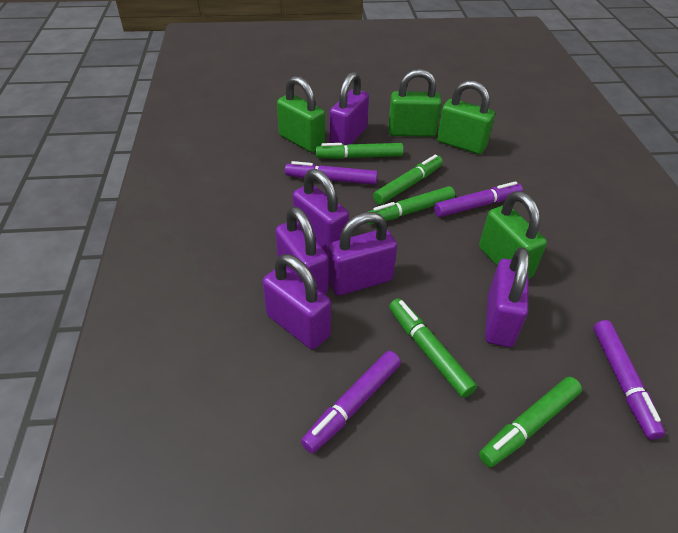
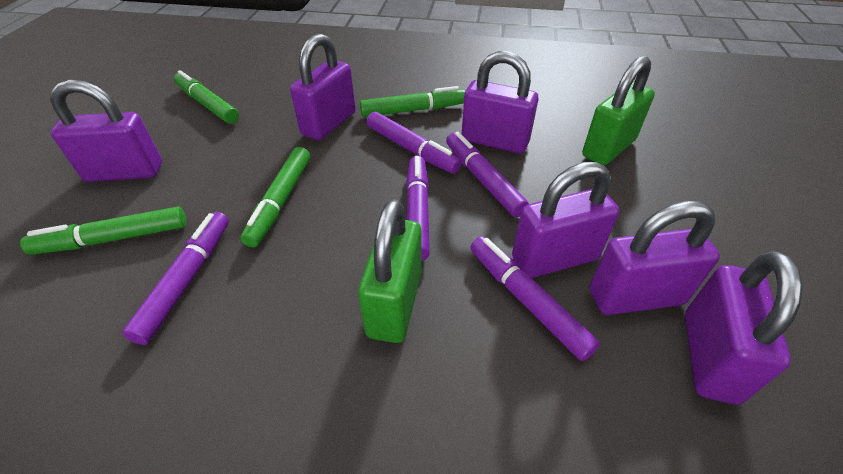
green marker: 5 -> 4
green padlock: 4 -> 2
purple marker: 4 -> 5

